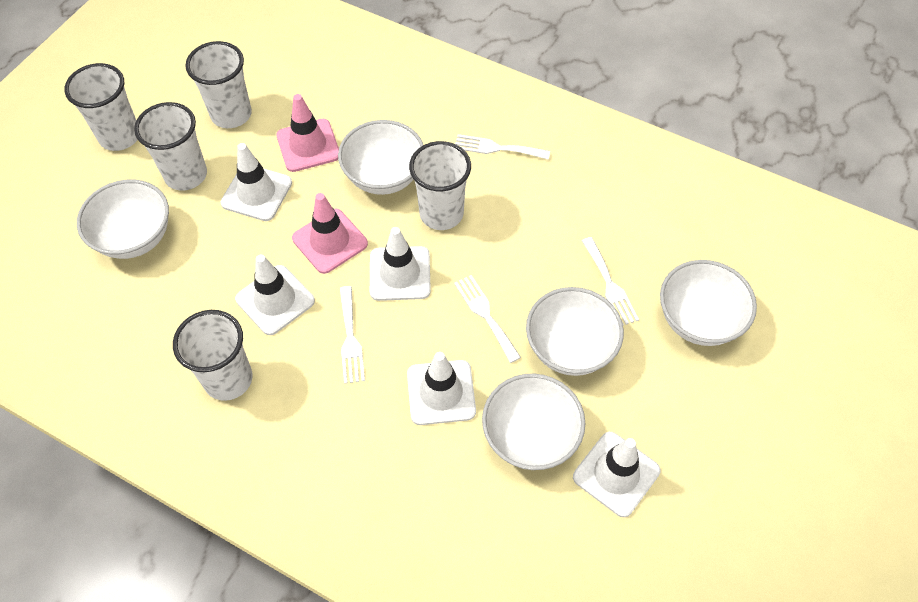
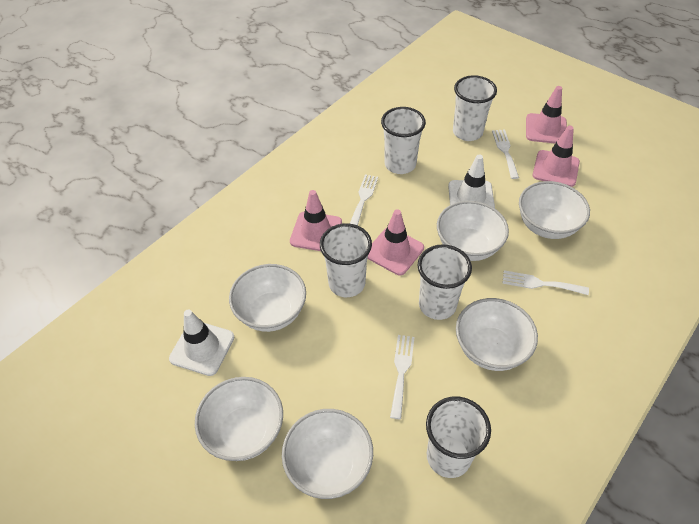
pink traffic cone: 2 -> 4
white bowl: 5 -> 6
white traffic cone: 5 -> 2

